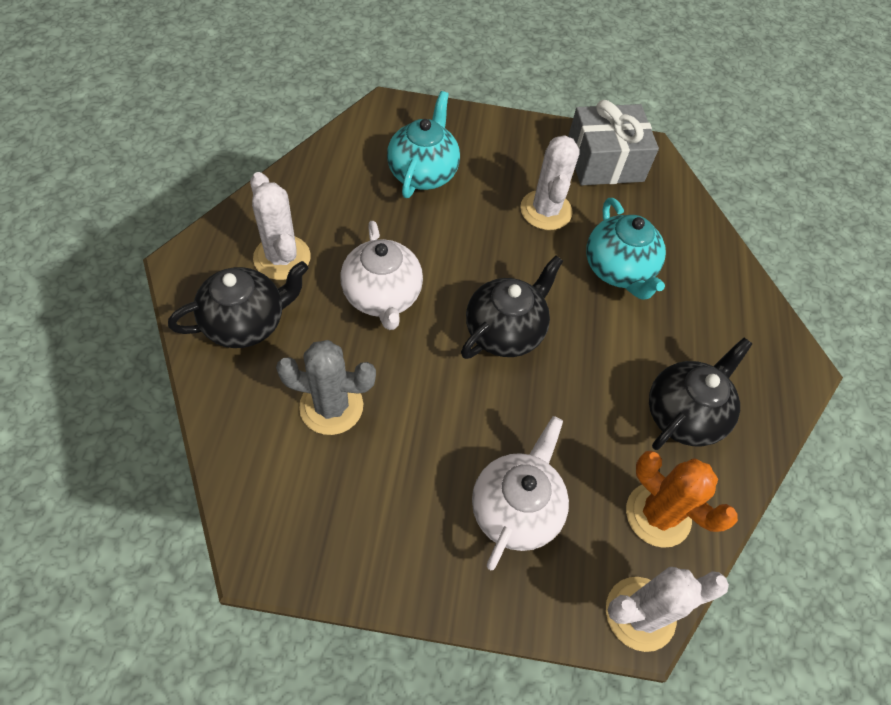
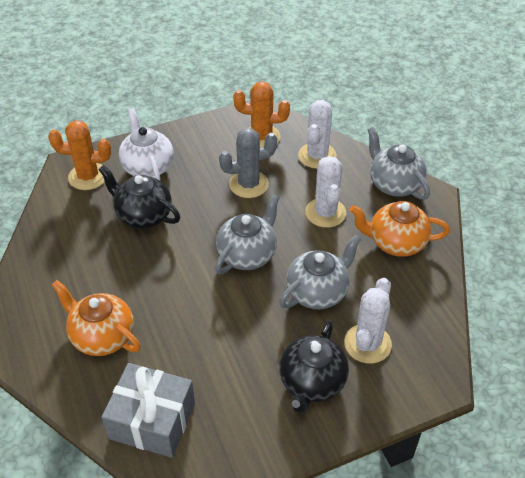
black teapot: 3 -> 2
grey teapot: 0 -> 3
orange cactus: 1 -> 2
orange teapot: 0 -> 2
turquoise teapot: 2 -> 0
white teapot: 2 -> 1

